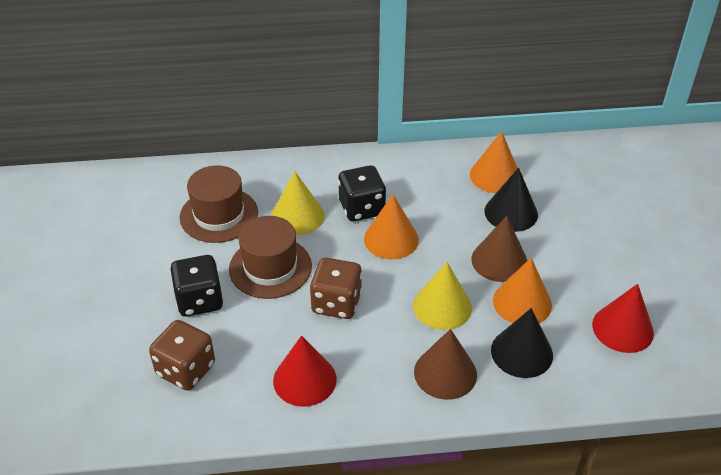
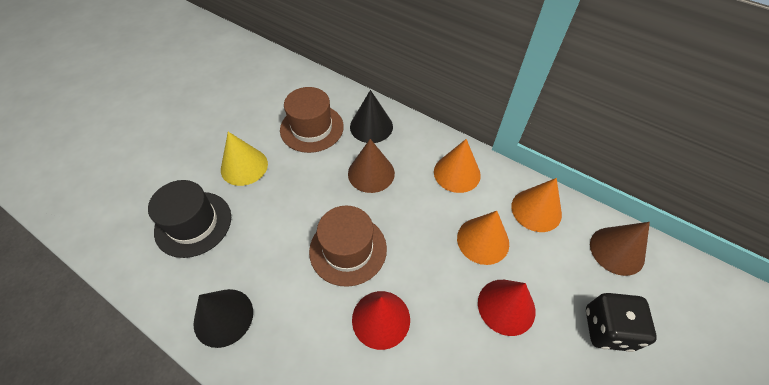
black dice: 2 -> 1
black hat: 0 -> 1
brown dice: 2 -> 0
yellow cone: 2 -> 1

